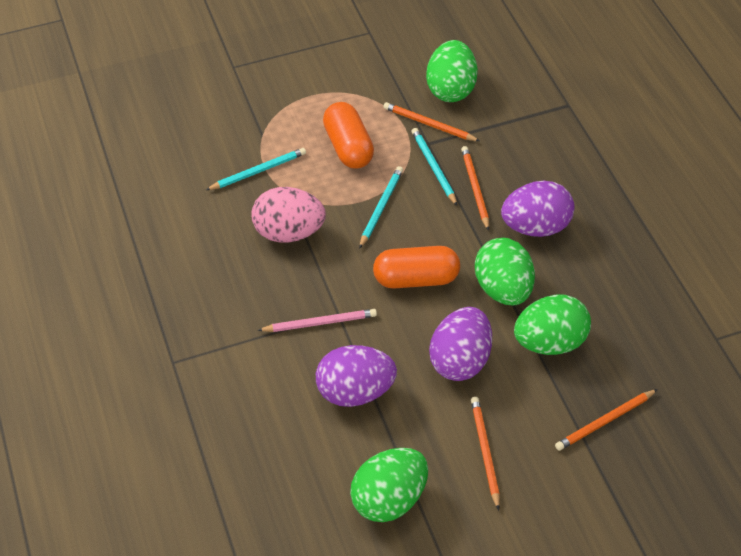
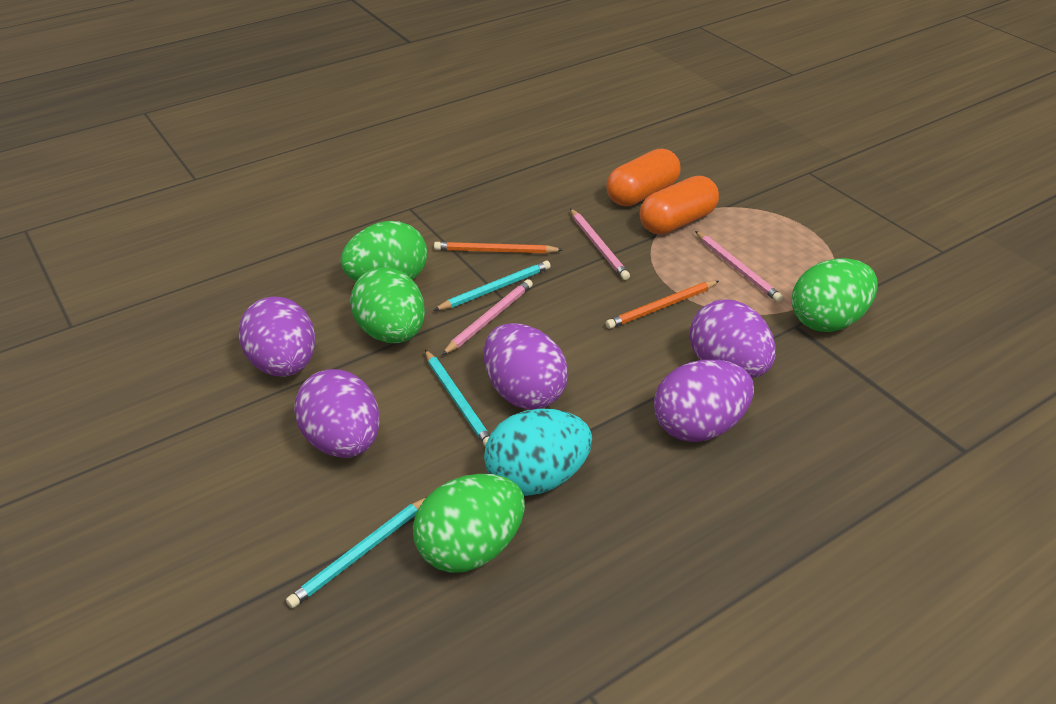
orange pencil: 4 -> 2
pink egg: 1 -> 0
pink pencil: 1 -> 3
purple egg: 3 -> 5
turquoise egg: 0 -> 1

